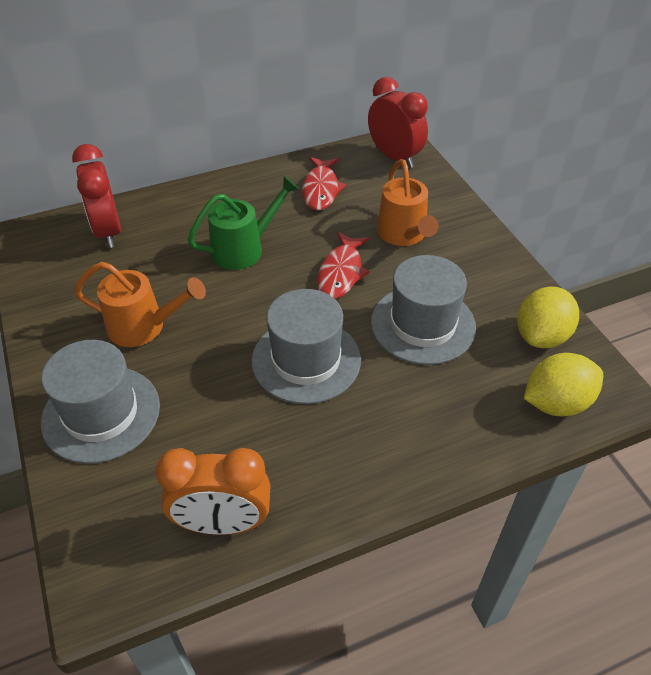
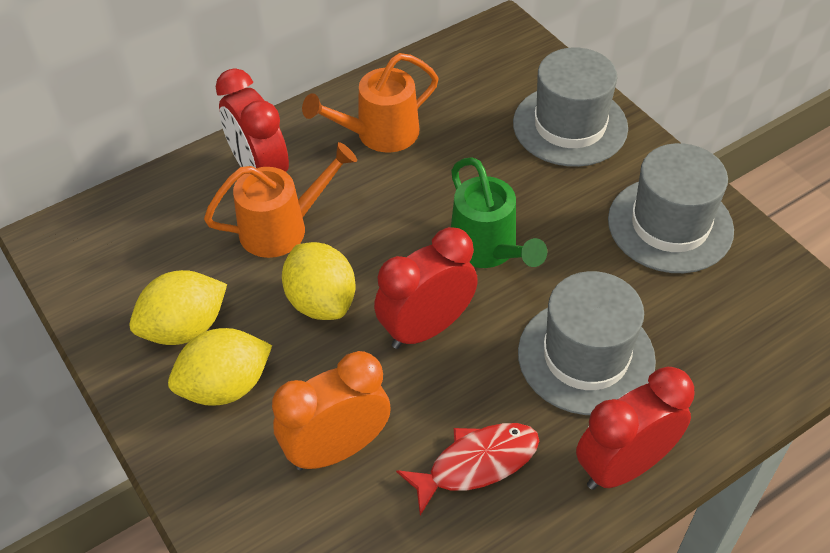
red clock: 2 -> 3
red fish: 2 -> 1
yellow lemon: 2 -> 3

